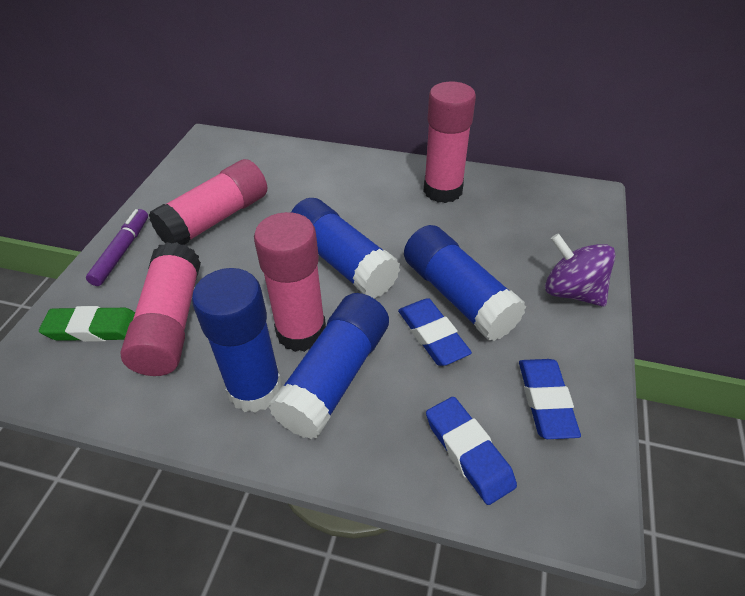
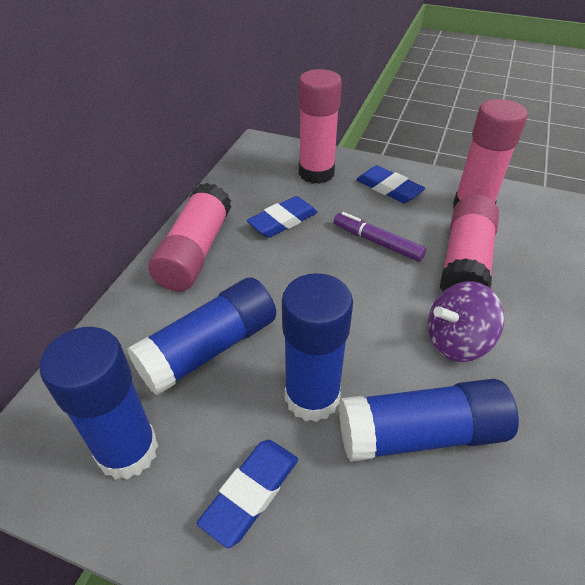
green eraser: 1 -> 0

